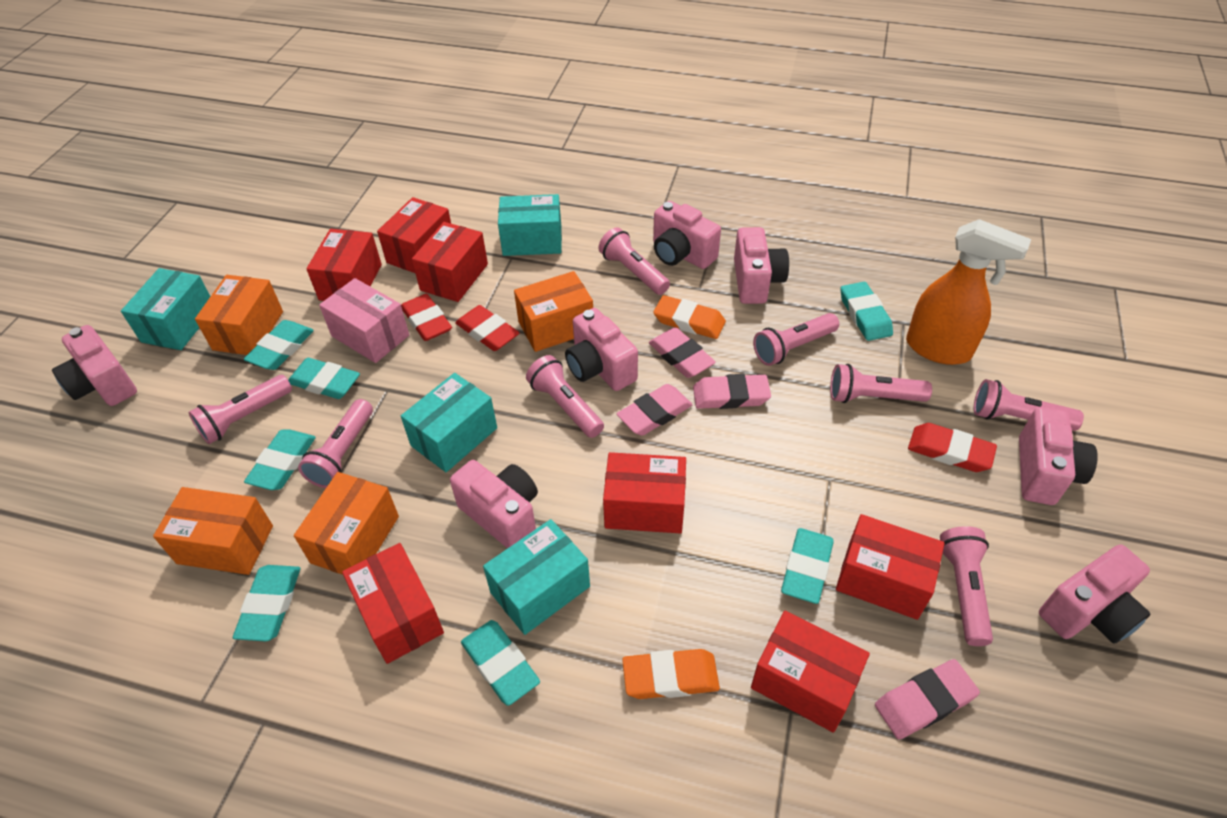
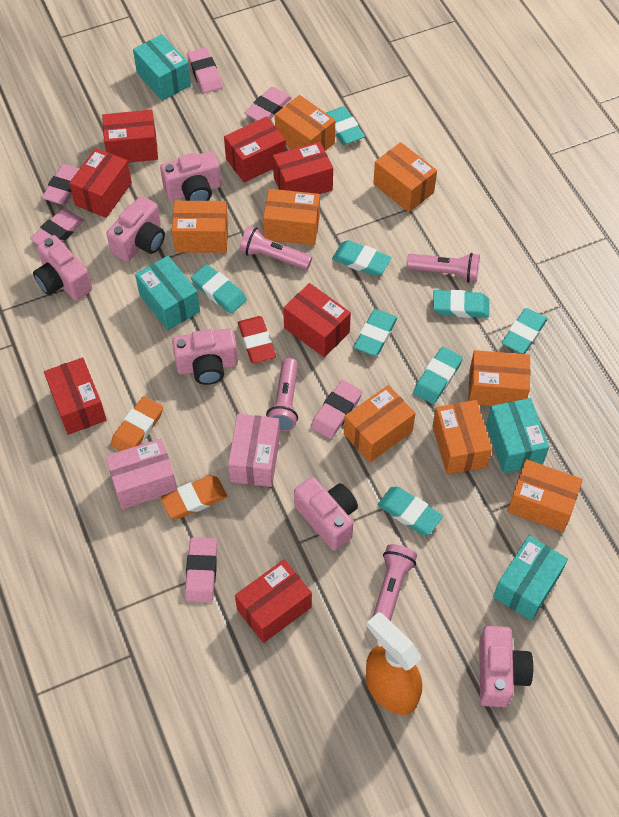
orange box: 4 -> 8
pink box: 1 -> 2
pink camera: 7 -> 6
pink eraser: 4 -> 6
pink flashlight: 8 -> 4
red eraser: 3 -> 1
turquoise eraser: 7 -> 8

